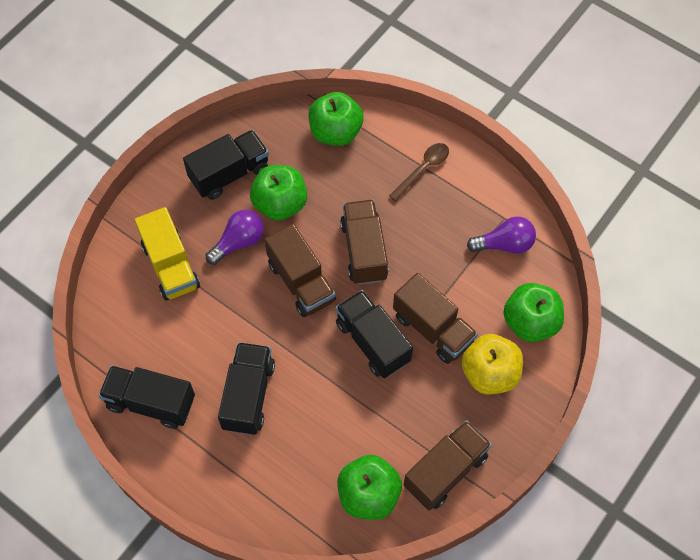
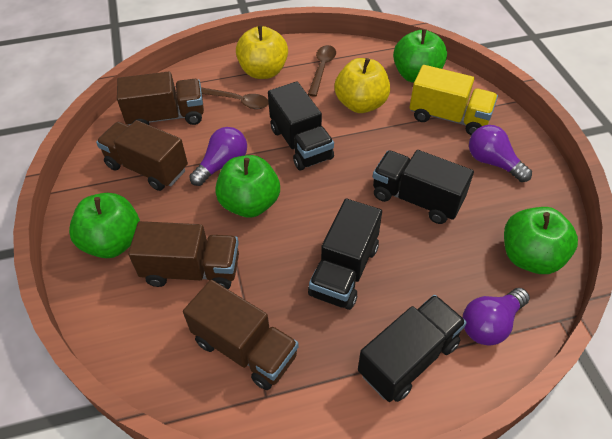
brown spoon: 1 -> 2
purple light bulb: 2 -> 3
yellow apple: 1 -> 2

